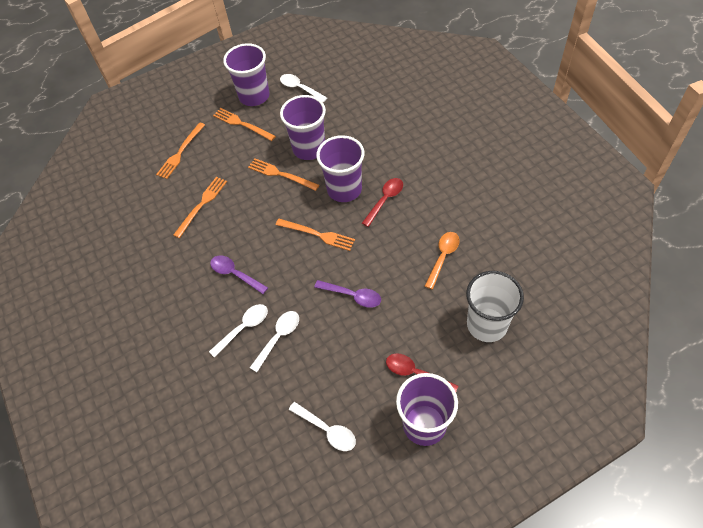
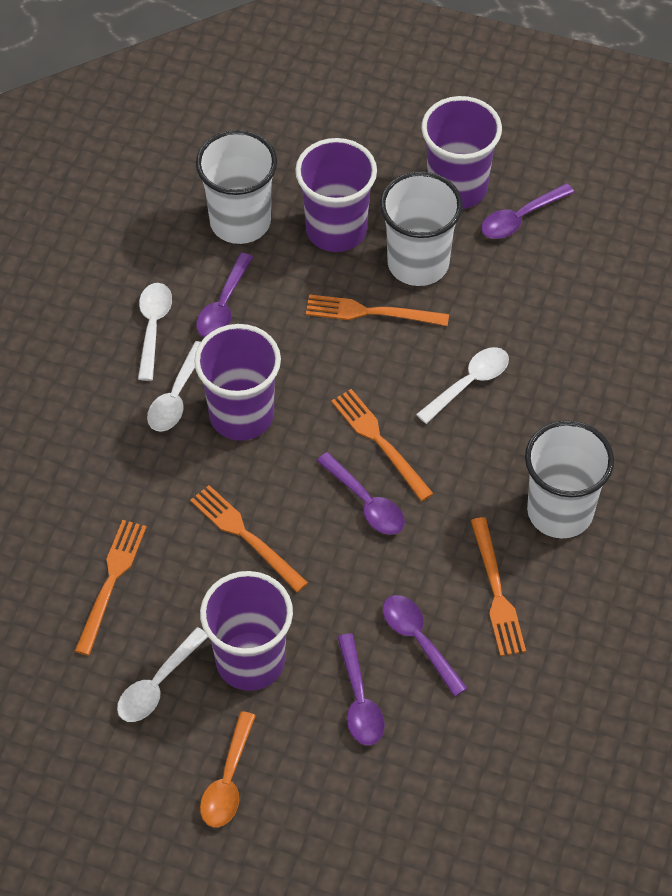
purple spoon: 2 -> 5
red spoon: 2 -> 0
white cup: 1 -> 3

